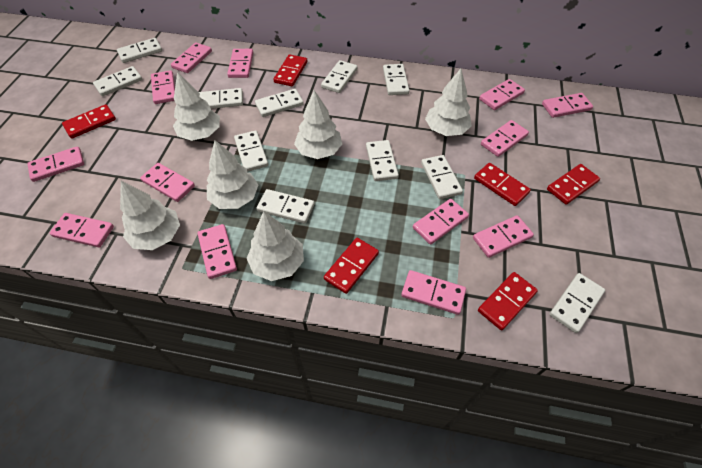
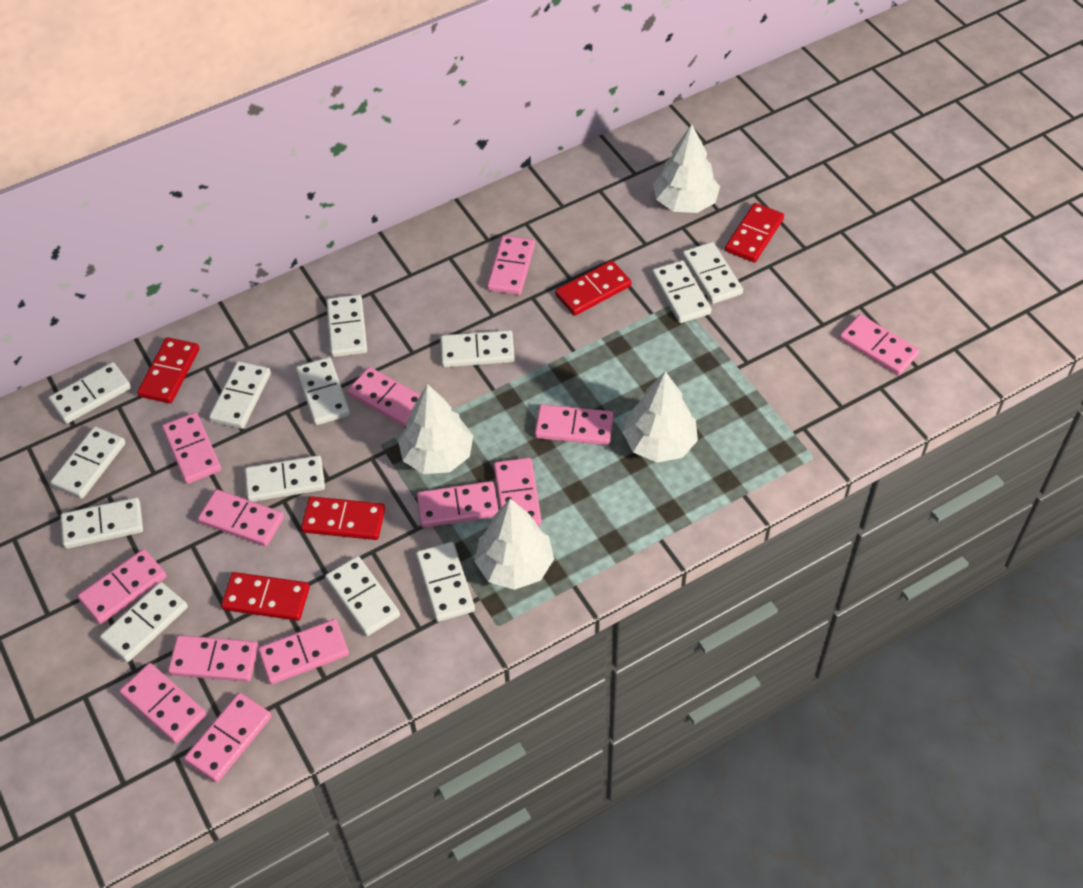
red domino: 6 -> 5
white domino: 11 -> 13
white tree: 6 -> 4

